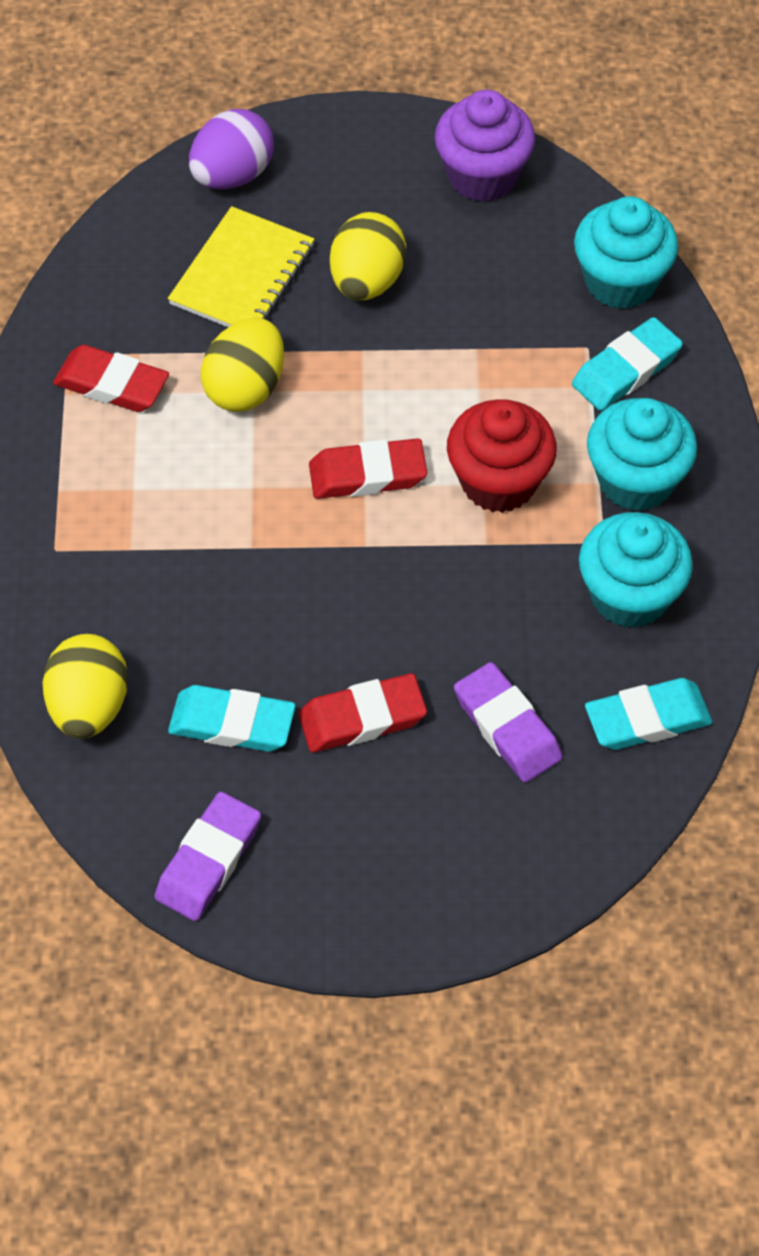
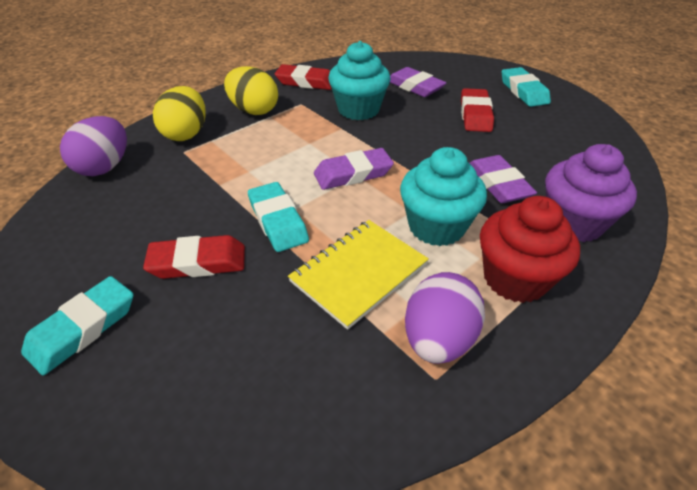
purple egg: 1 -> 2
purple eraser: 2 -> 3
turquoise cupcake: 3 -> 2
yellow egg: 3 -> 2

